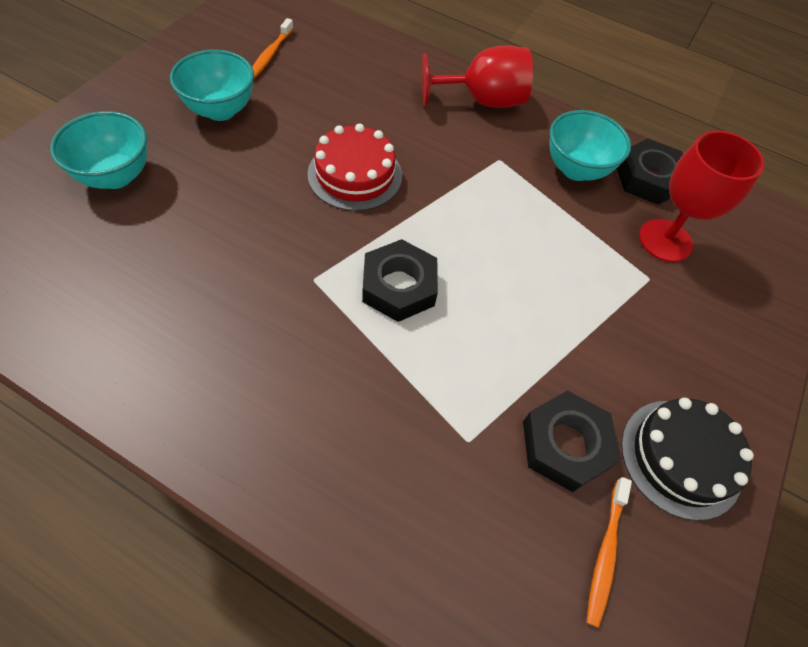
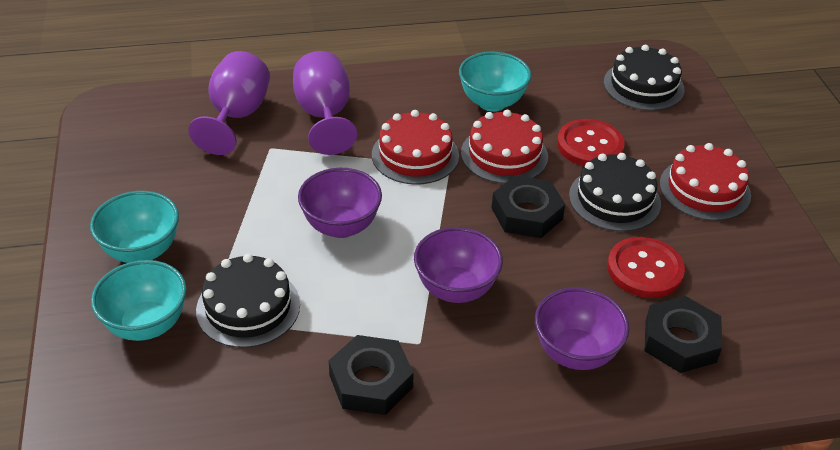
black cake: 1 -> 3
orange toothbrush: 2 -> 0
purple bowl: 0 -> 3
purple goblet: 0 -> 2
red button: 0 -> 2
red cake: 1 -> 3
red goblet: 2 -> 0

